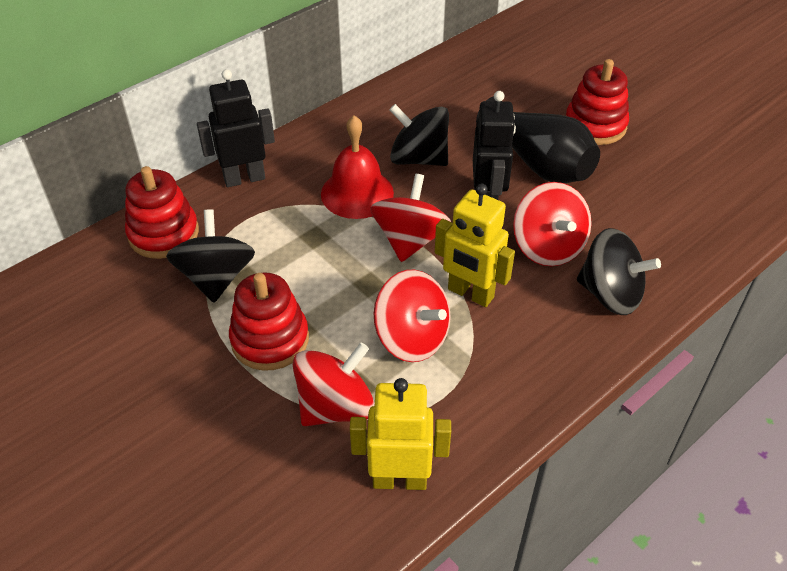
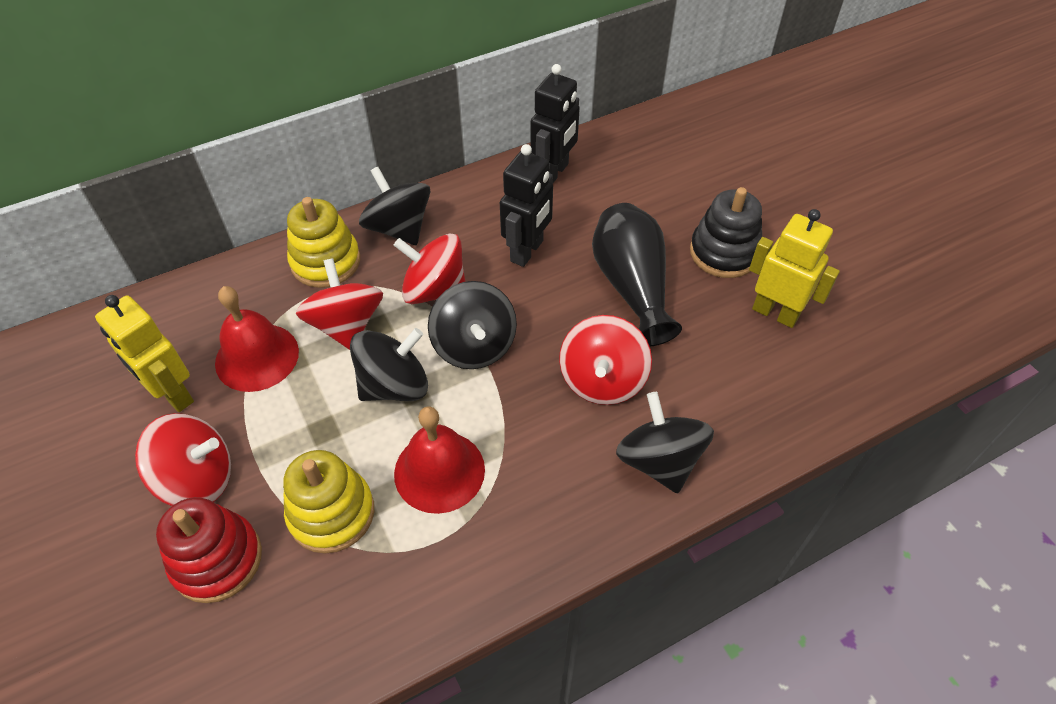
black spinning top: 3 -> 4
black stacking toy: 0 -> 1
red bell: 1 -> 2
red stacking toy: 3 -> 1
yellow stacking toy: 0 -> 2

